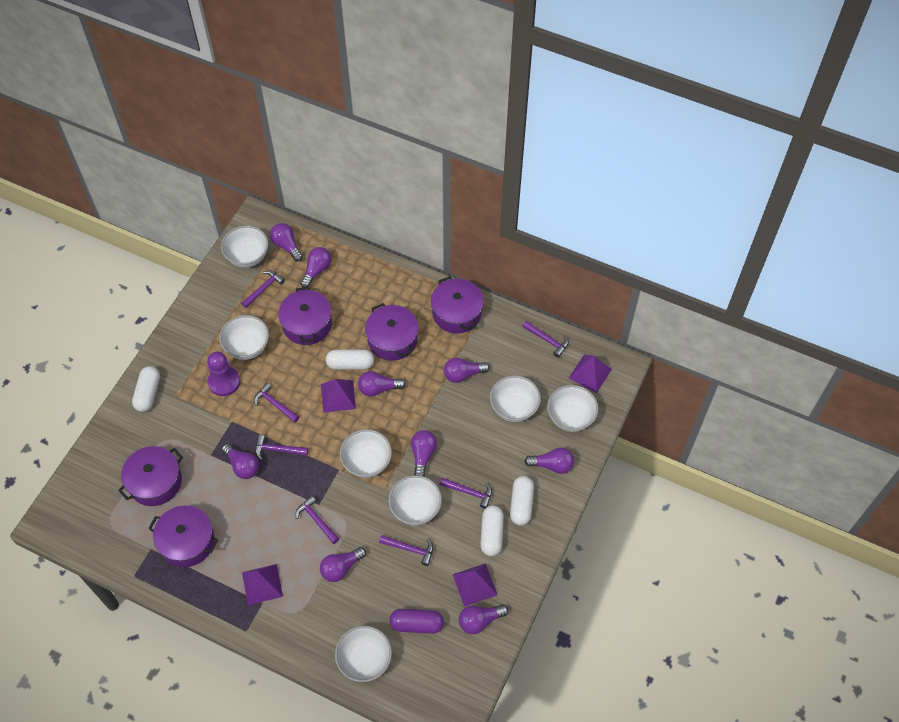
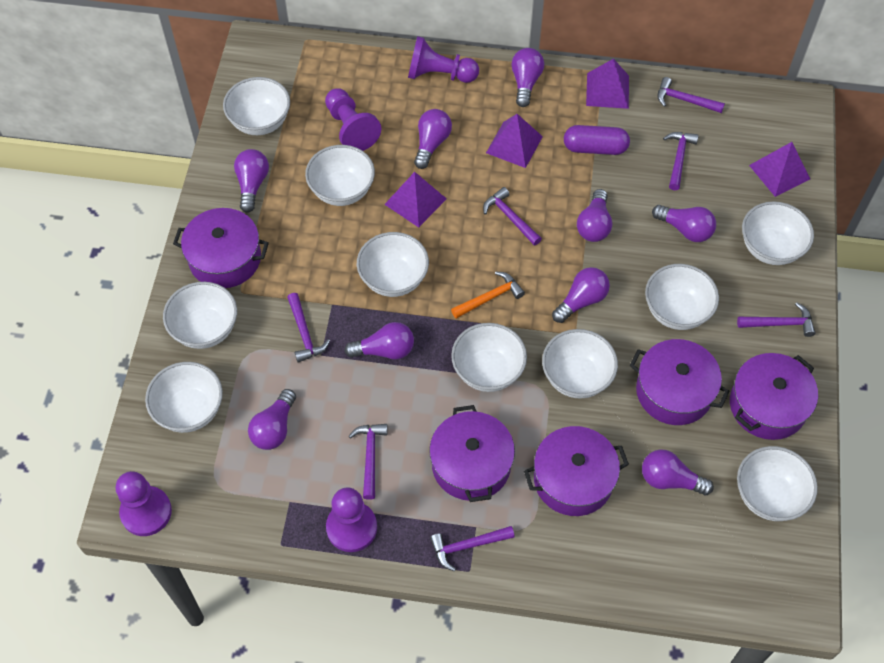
orange hammer: 0 -> 1
purple pawn: 1 -> 4
white bowl: 7 -> 10
white capsule: 4 -> 0

